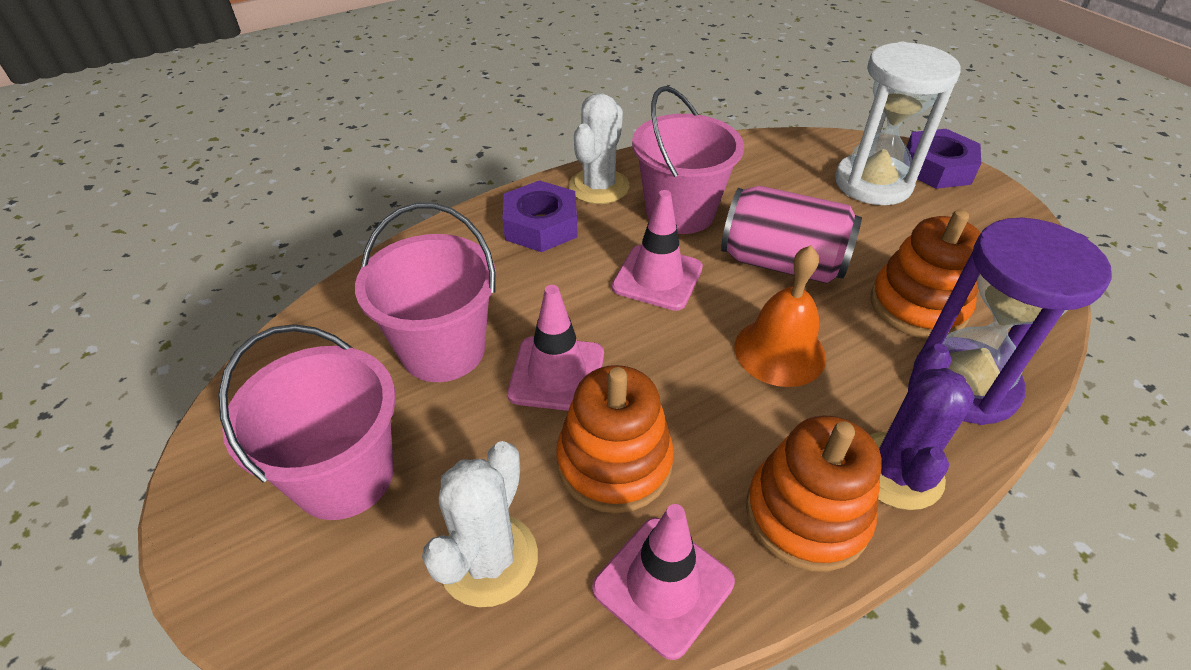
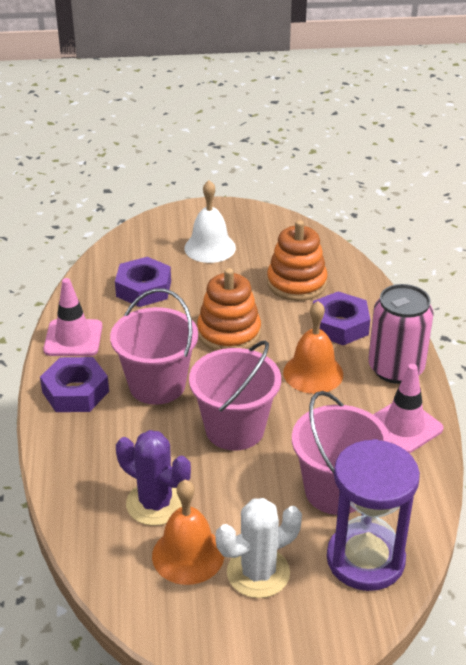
orange bell: 1 -> 2
orange stacking toy: 3 -> 2
pink traffic cone: 3 -> 2
purple nut: 2 -> 3
white bell: 0 -> 1
white cactus: 2 -> 1
white hourglass: 1 -> 0

